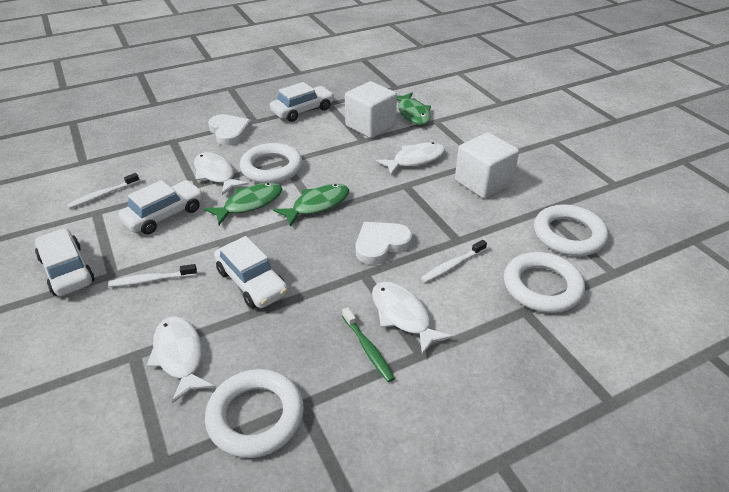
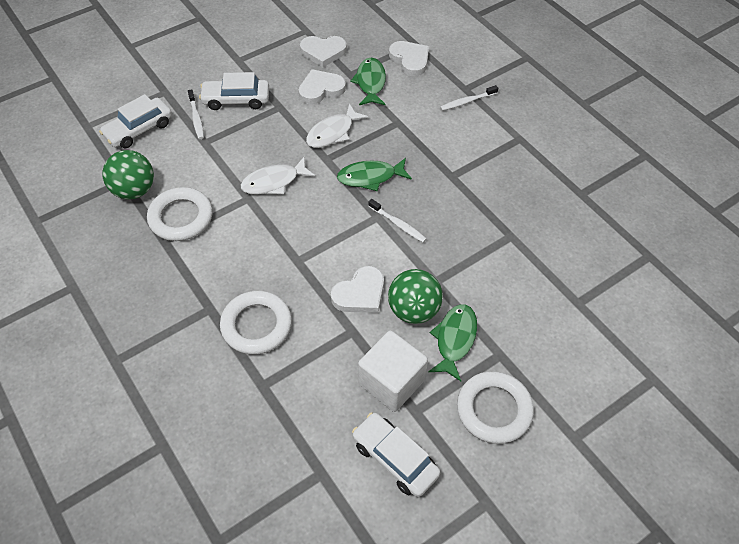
green ball: 0 -> 2
green toothbrush: 1 -> 0
white car: 4 -> 3
white cube: 2 -> 1
white fish: 4 -> 2
white heart: 2 -> 4
white ring: 4 -> 3

